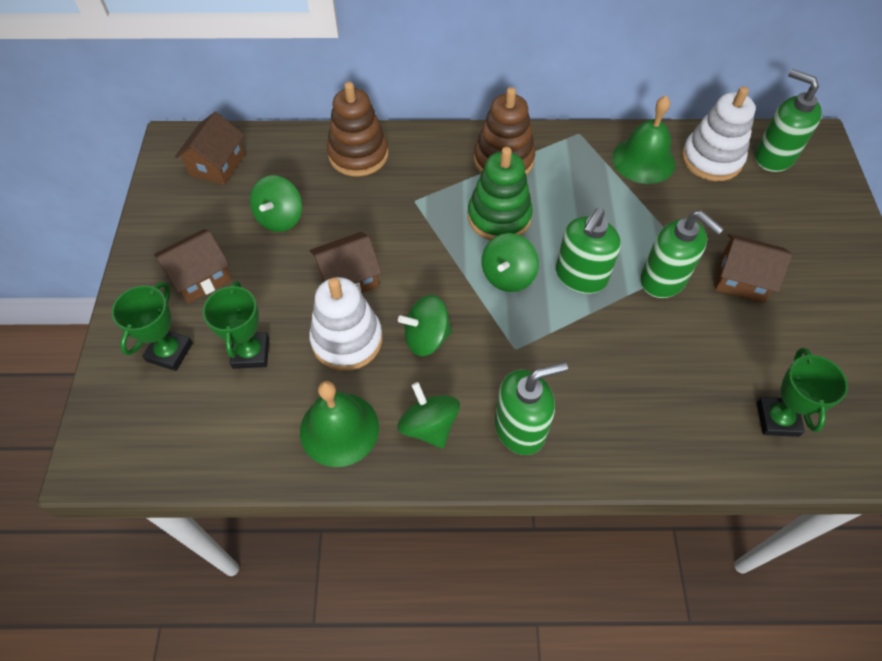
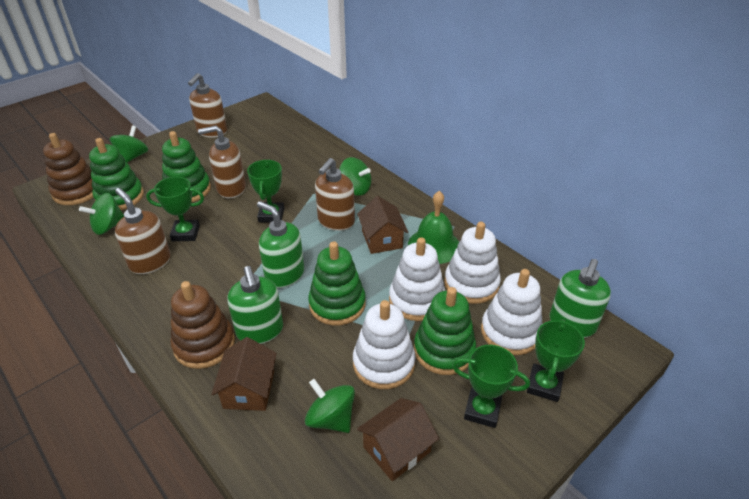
brown house: 4 -> 3
brown soap dispenser: 0 -> 4
green bell: 2 -> 1
green soap dispenser: 4 -> 3
green stacking toy: 1 -> 4
green trophy: 3 -> 4
white stacking toy: 2 -> 4

